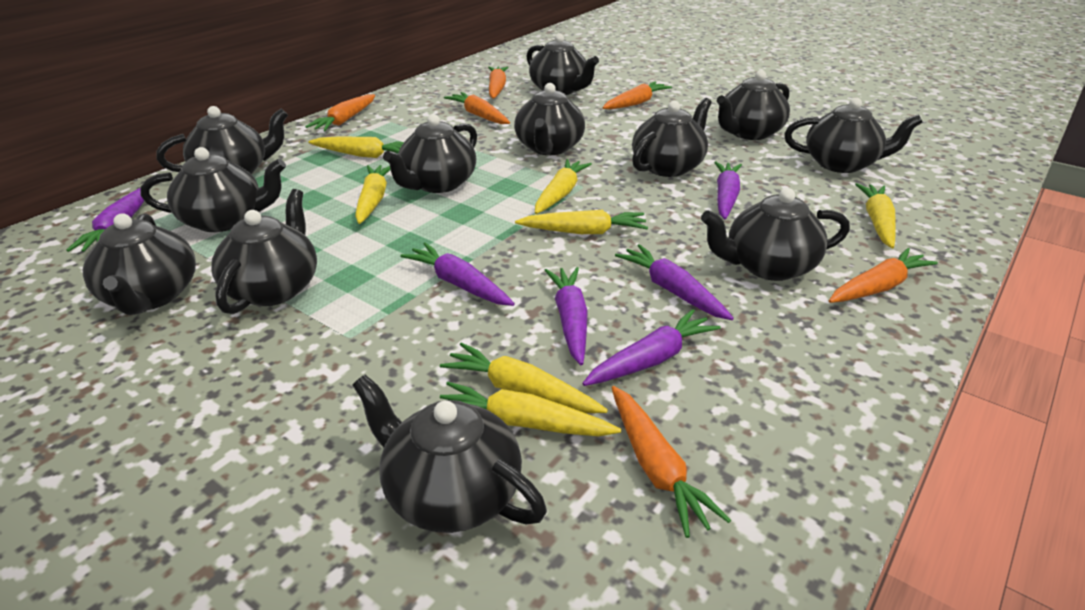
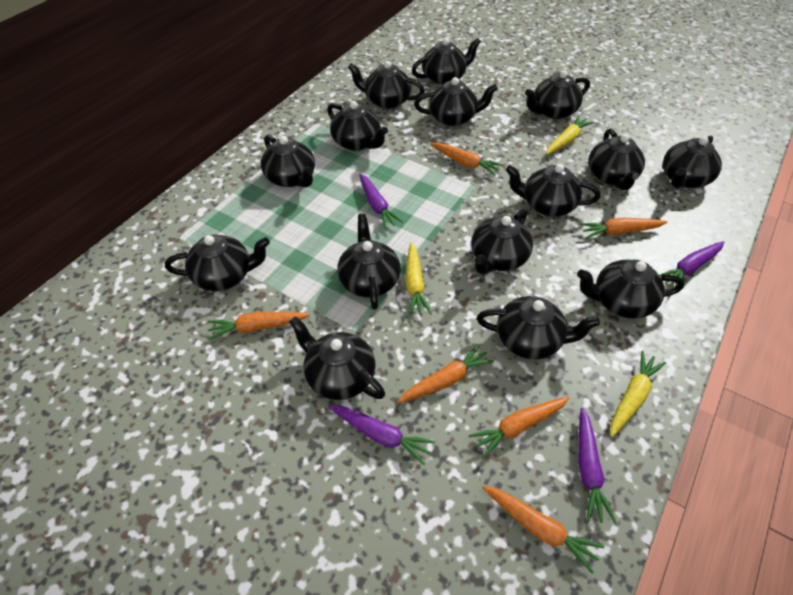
black teapot: 12 -> 15
purple carrot: 6 -> 4
yellow carrot: 7 -> 3

